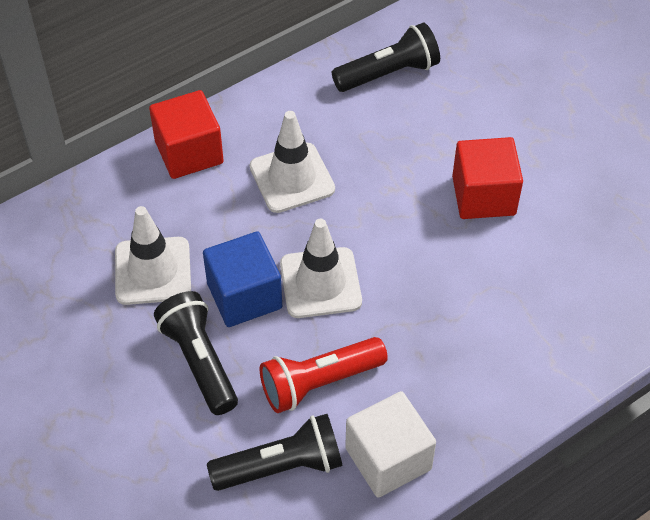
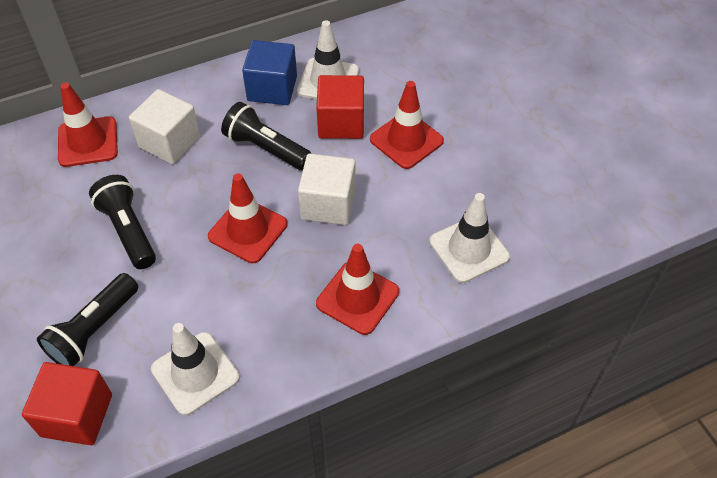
red flashlight: 1 -> 0
red traffic cone: 0 -> 4
white cube: 1 -> 2

